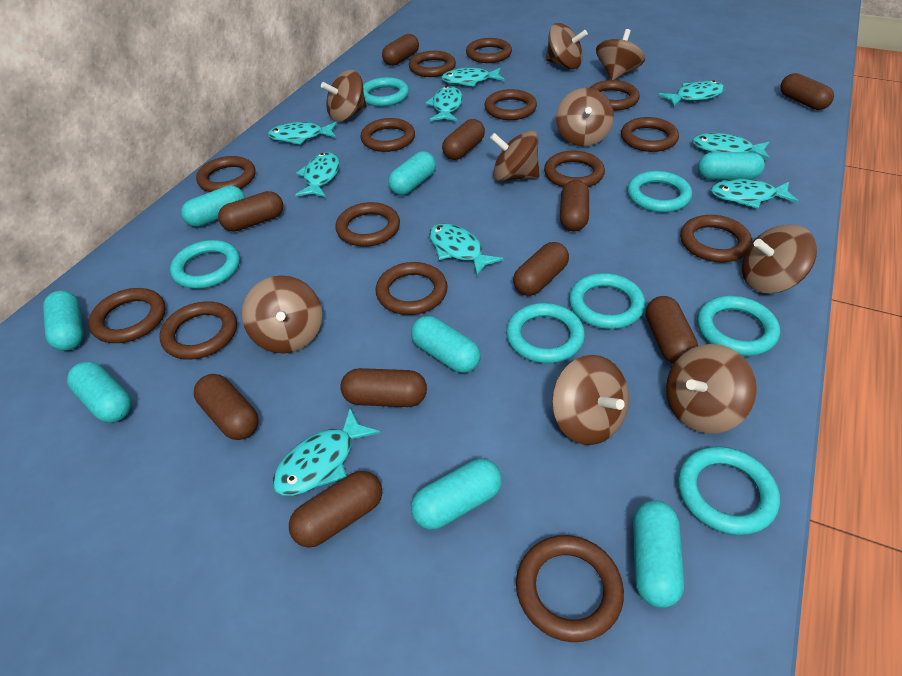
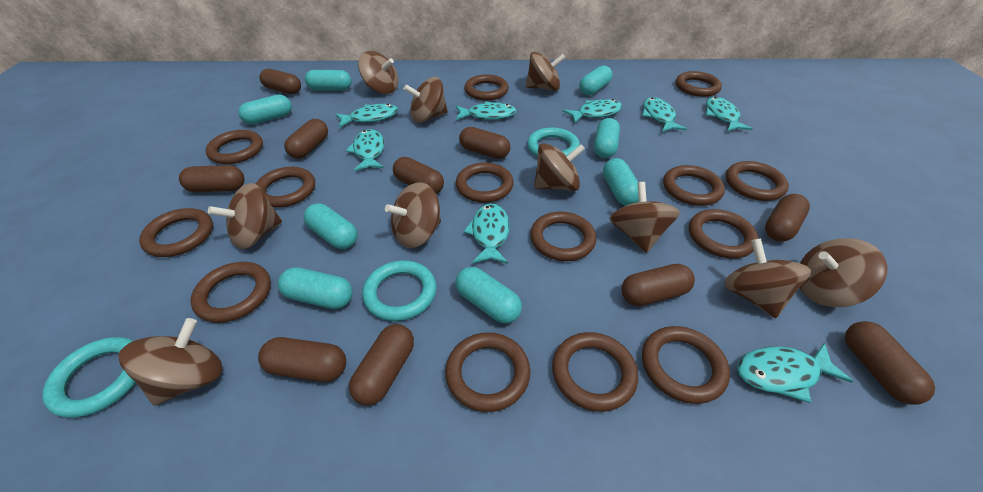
brown spinning top: 9 -> 10
turquoise fish: 9 -> 8
turquoise ring: 7 -> 3

